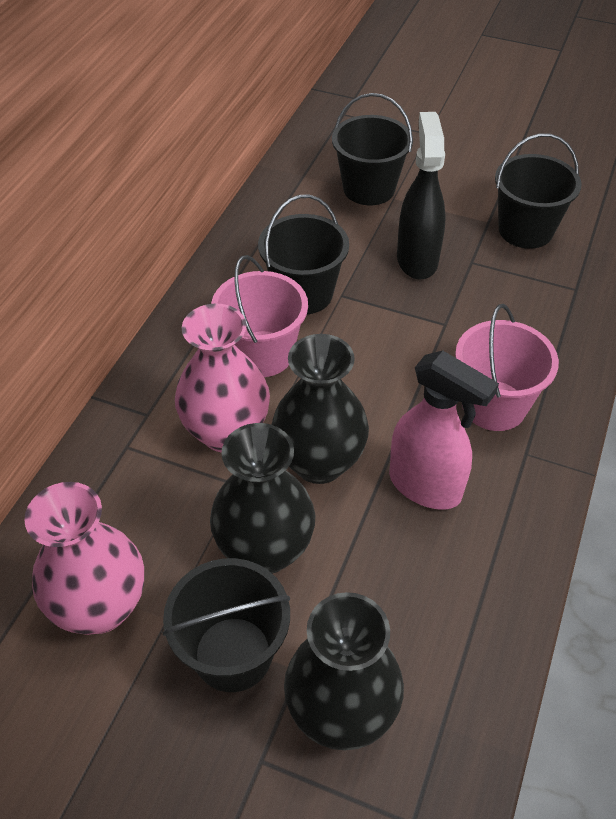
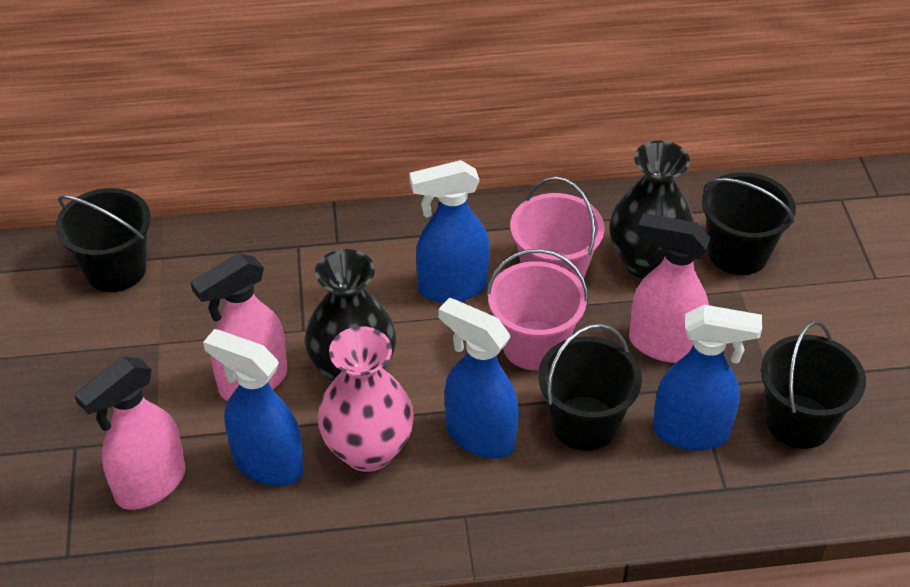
black spray bottle: 1 -> 0
black vase: 3 -> 2
blue spray bottle: 0 -> 4
pink spray bottle: 1 -> 3
pink vase: 2 -> 1

